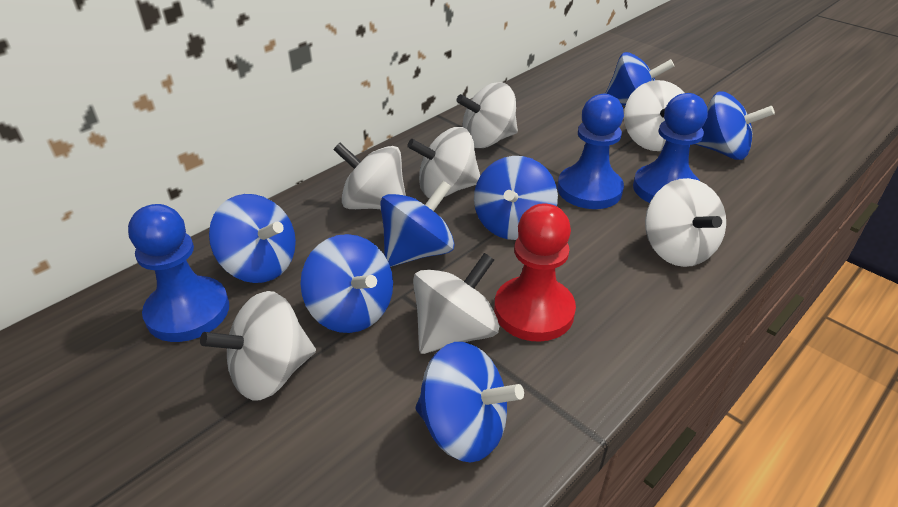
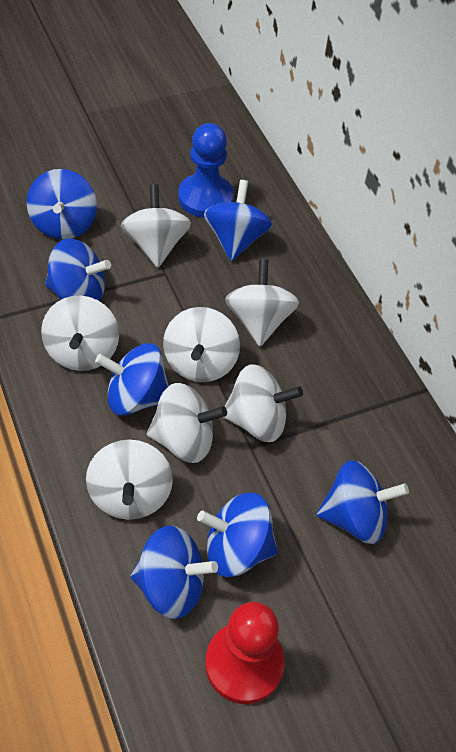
blue pawn: 3 -> 1

